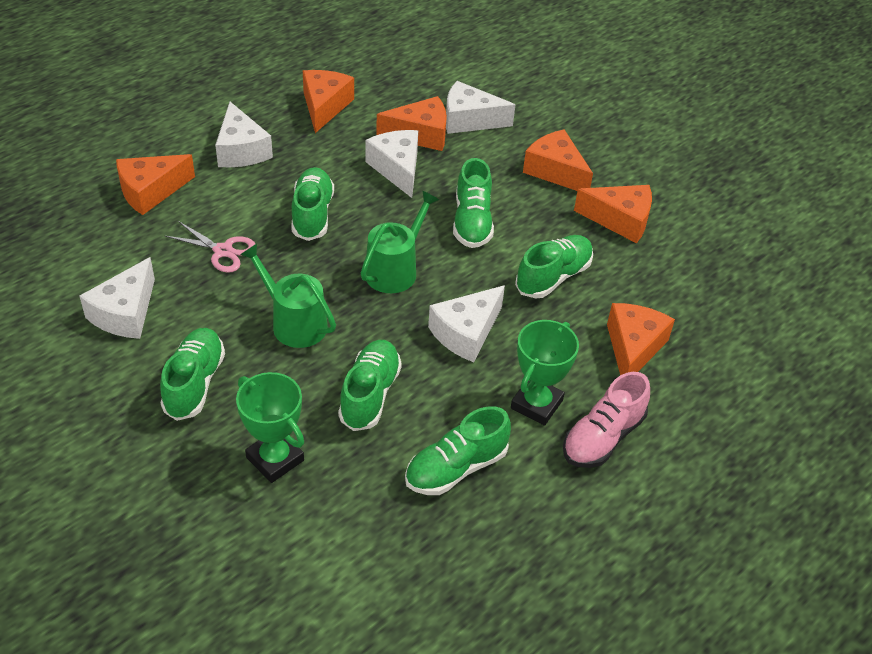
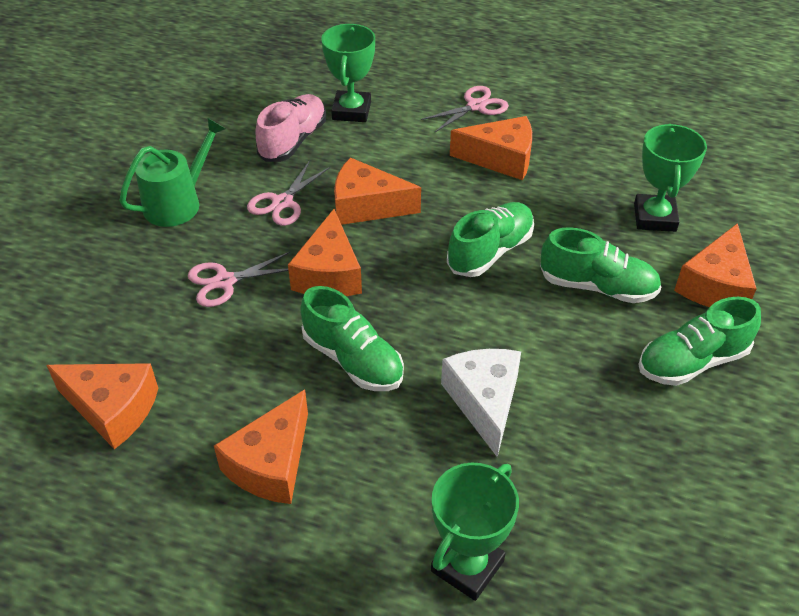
green shoe: 6 -> 4
green trophy: 2 -> 3
green watering can: 2 -> 1
pink scissors: 1 -> 3
white cheese: 5 -> 1

